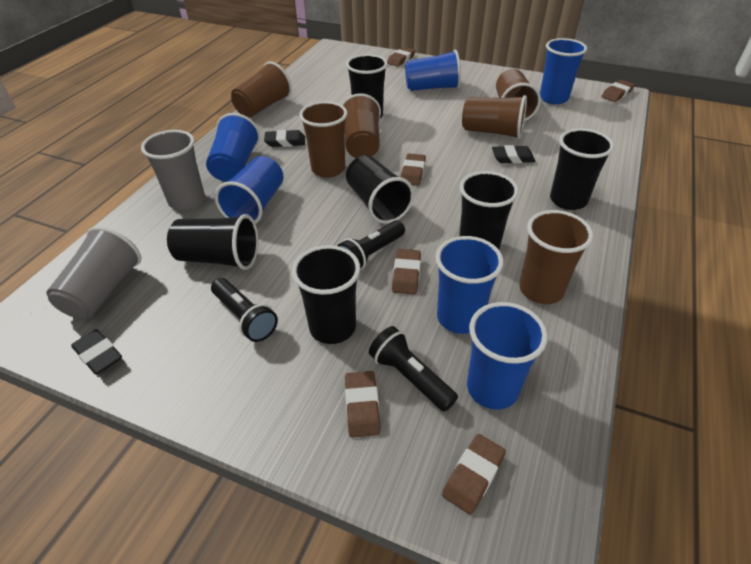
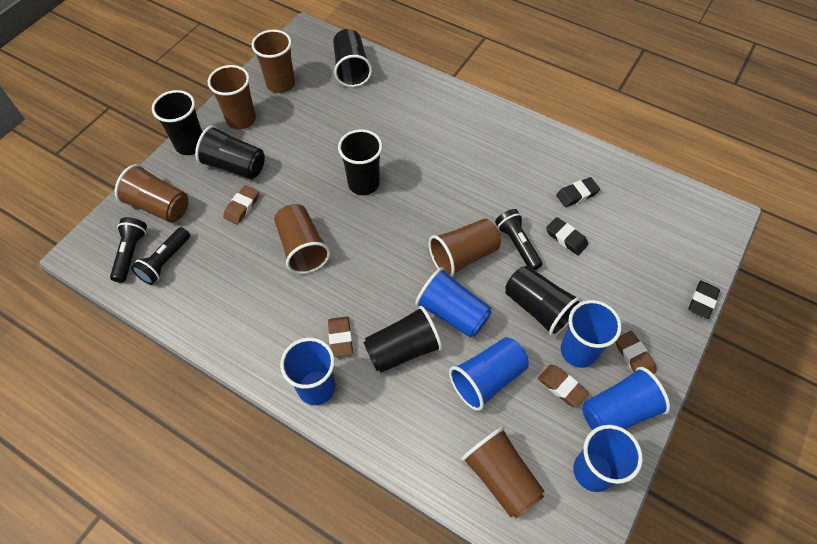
brown eraser: 6 -> 4
grey cup: 2 -> 0

